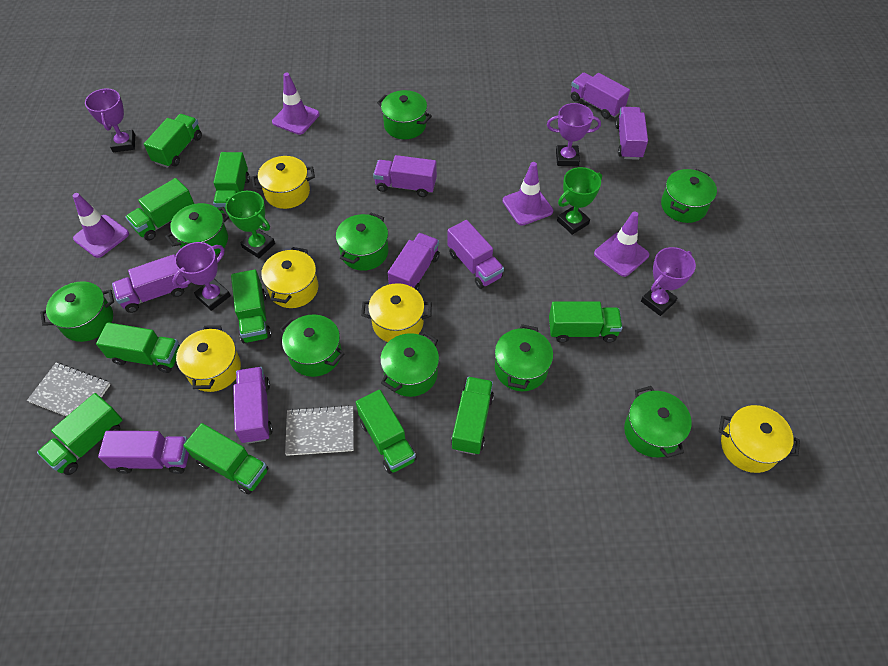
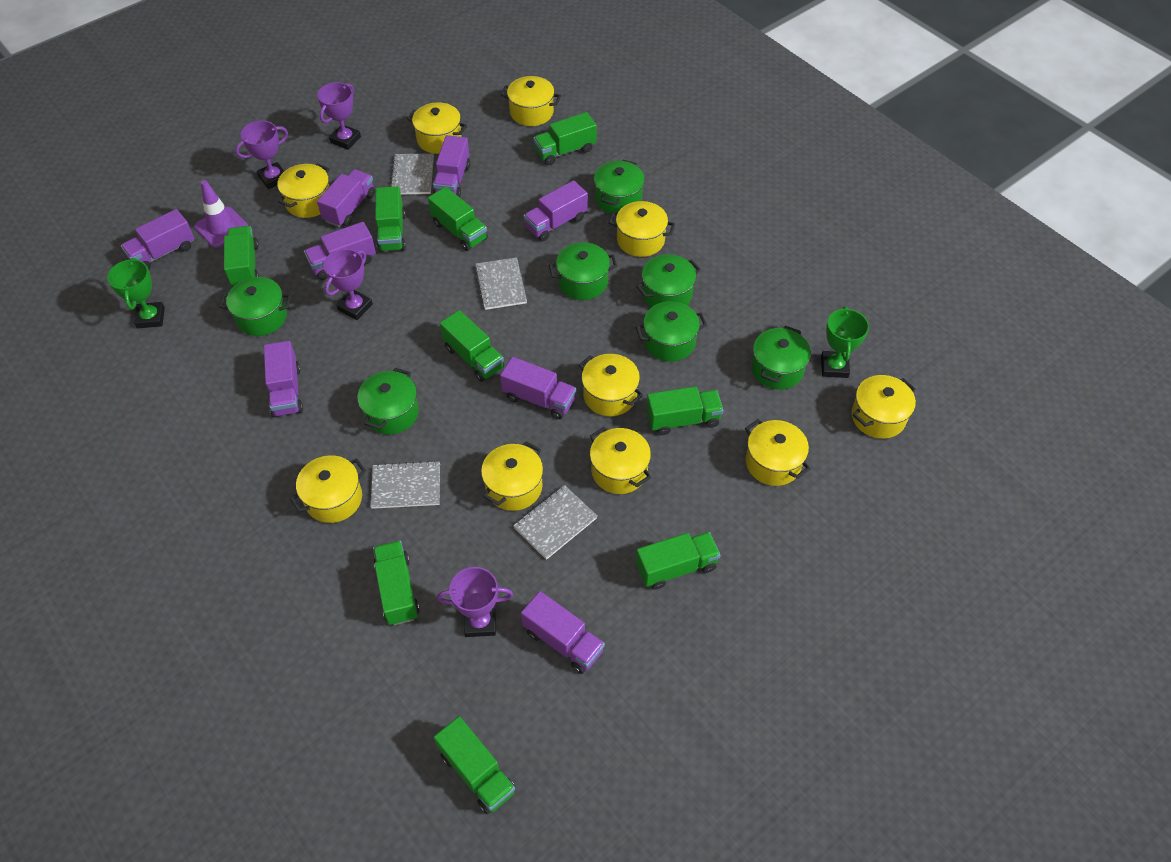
green pot: 9 -> 7
green truck: 10 -> 9
grey notebook: 2 -> 4
purple traffic cone: 4 -> 1
yellow pot: 5 -> 10

